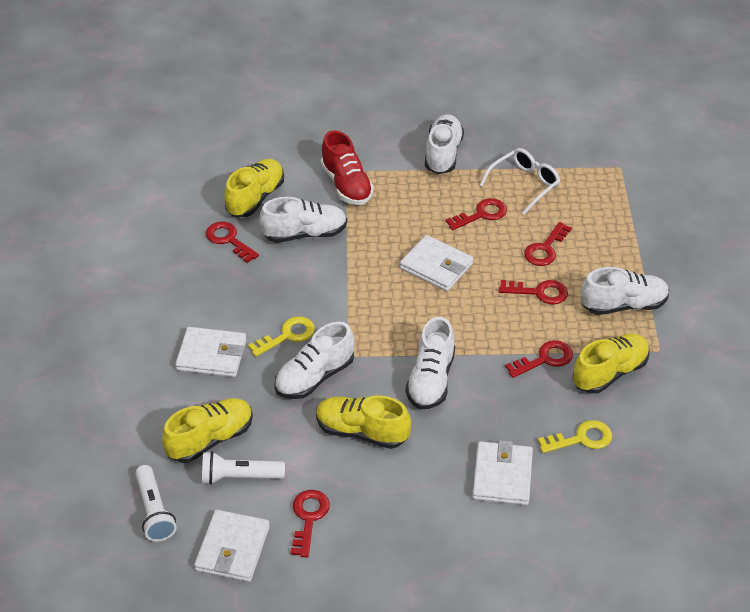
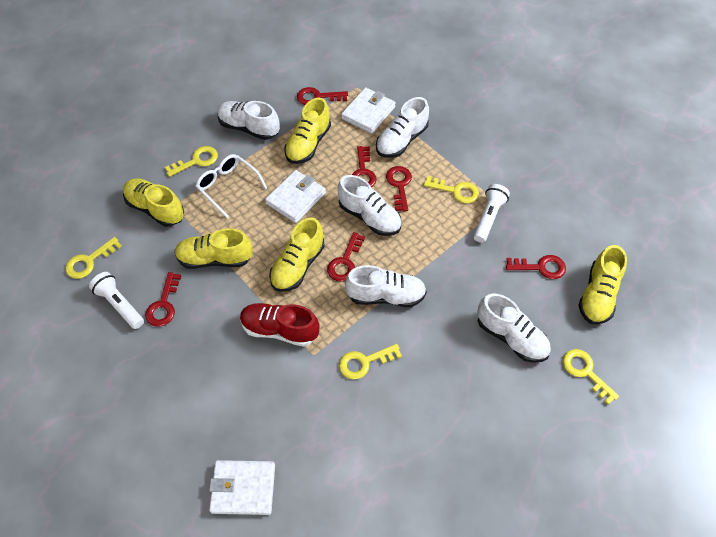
white wallet: 4 -> 3
yellow key: 2 -> 5
yellow shoe: 4 -> 5

